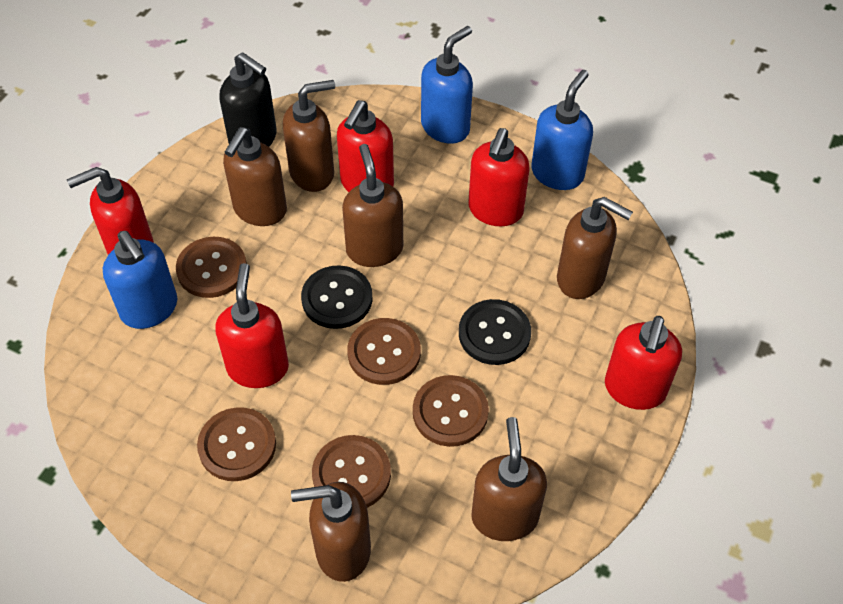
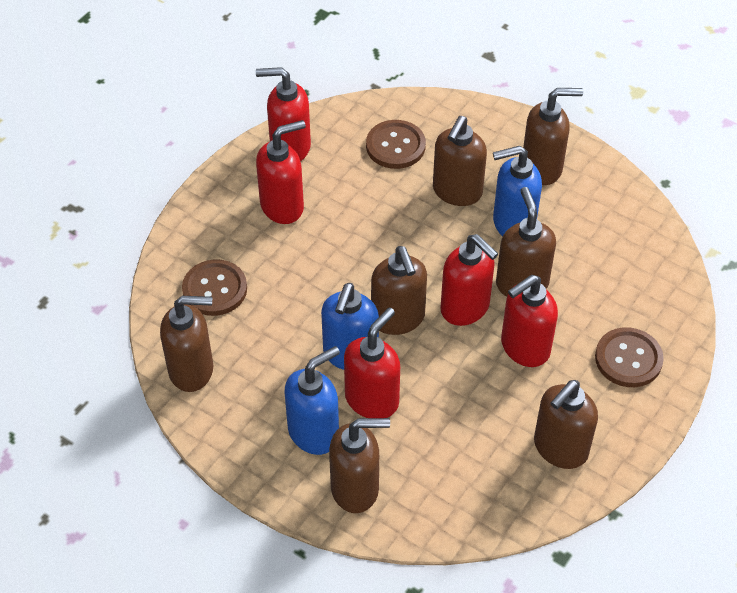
black button: 2 -> 0
black soap dispenser: 1 -> 0
brown button: 5 -> 3
brown soap dispenser: 6 -> 7

